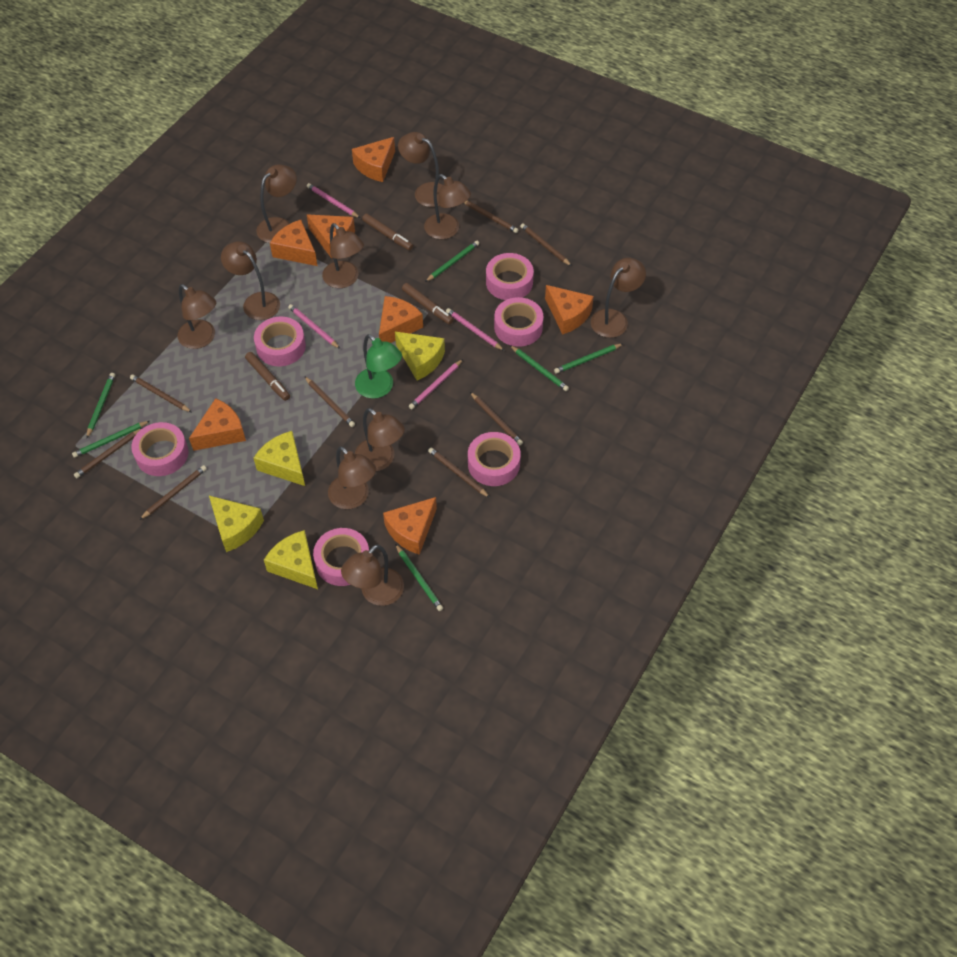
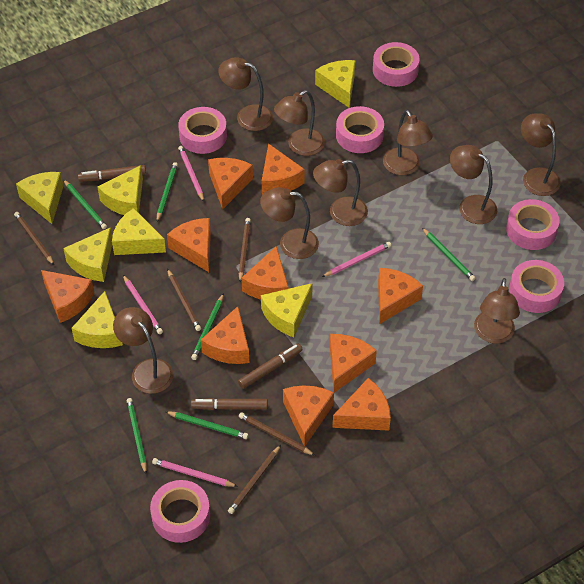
brown lamp: 10 -> 9
brown pencil: 8 -> 5
green lamp: 1 -> 0
orange cheese: 7 -> 10
yellow cheese: 4 -> 7

